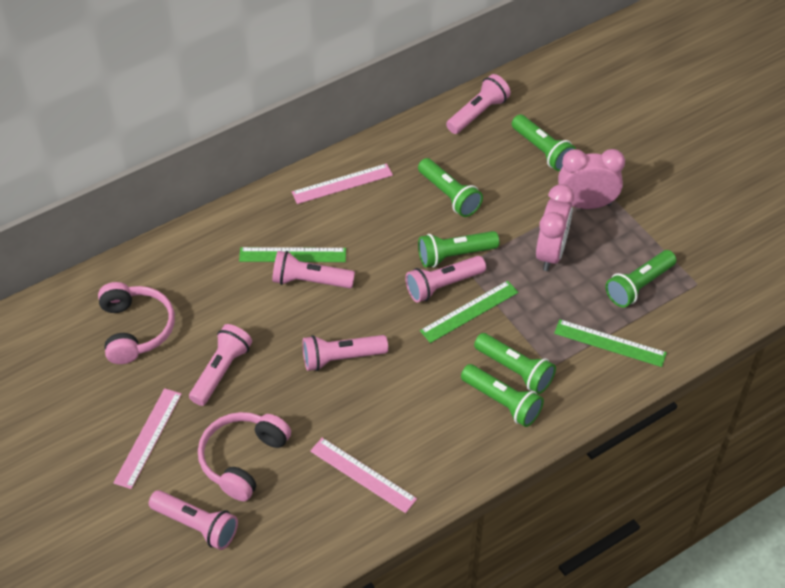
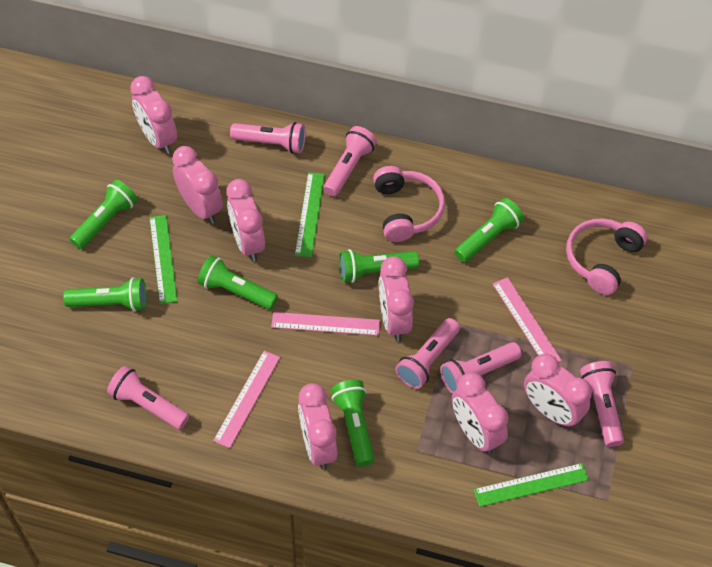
pink clock: 2 -> 7

